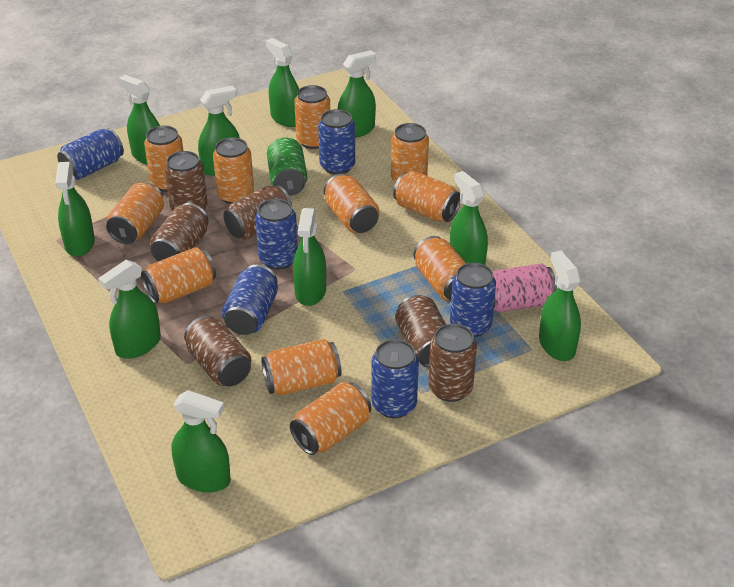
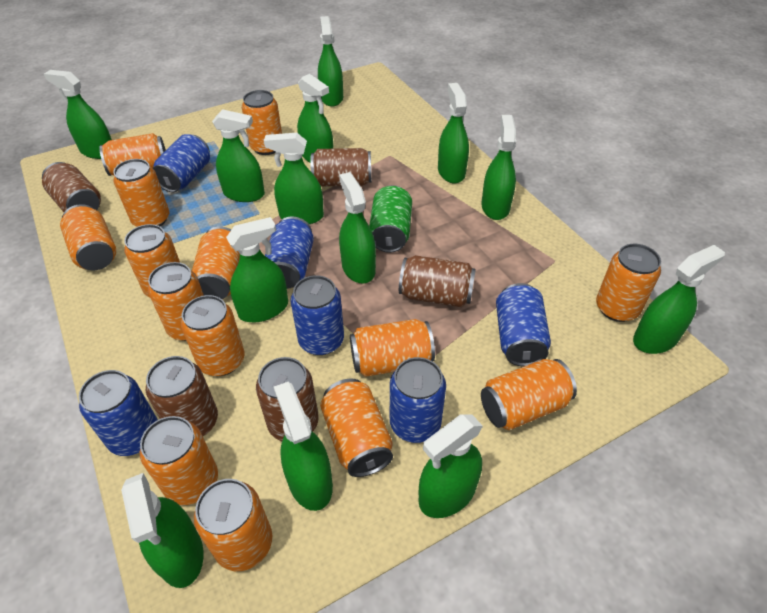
brown can: 6 -> 5
green spray bottle: 10 -> 13
orange can: 11 -> 14
pink can: 1 -> 0

